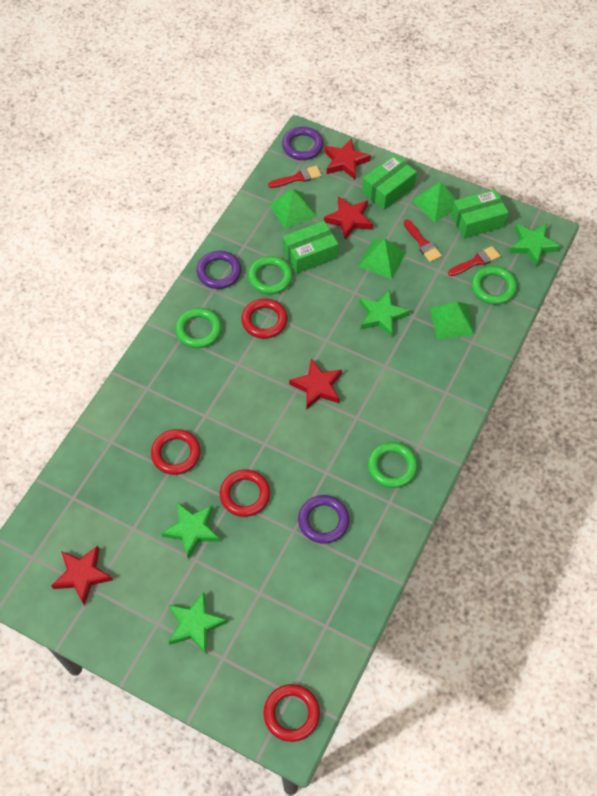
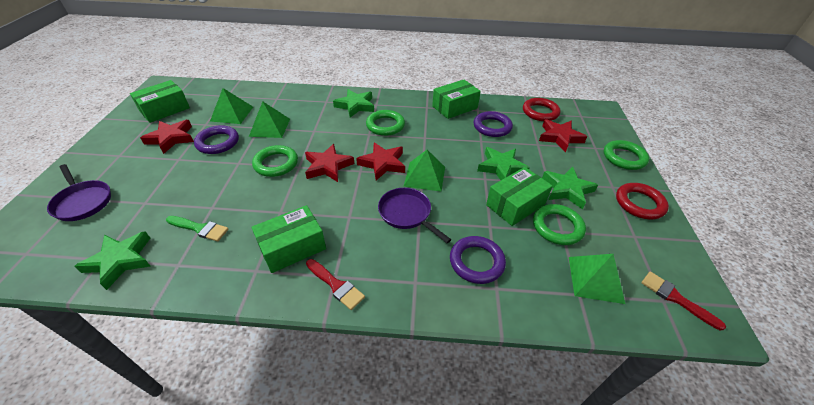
green box: 3 -> 4
green brush: 0 -> 1
purple pan: 0 -> 2
red brush: 3 -> 2
red ring: 4 -> 2

